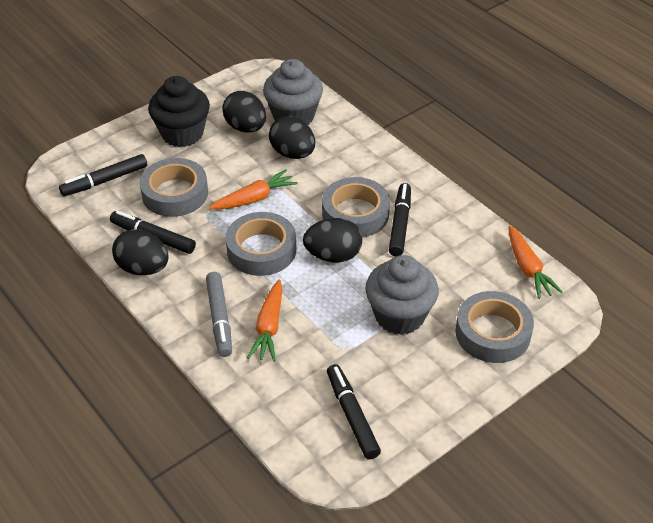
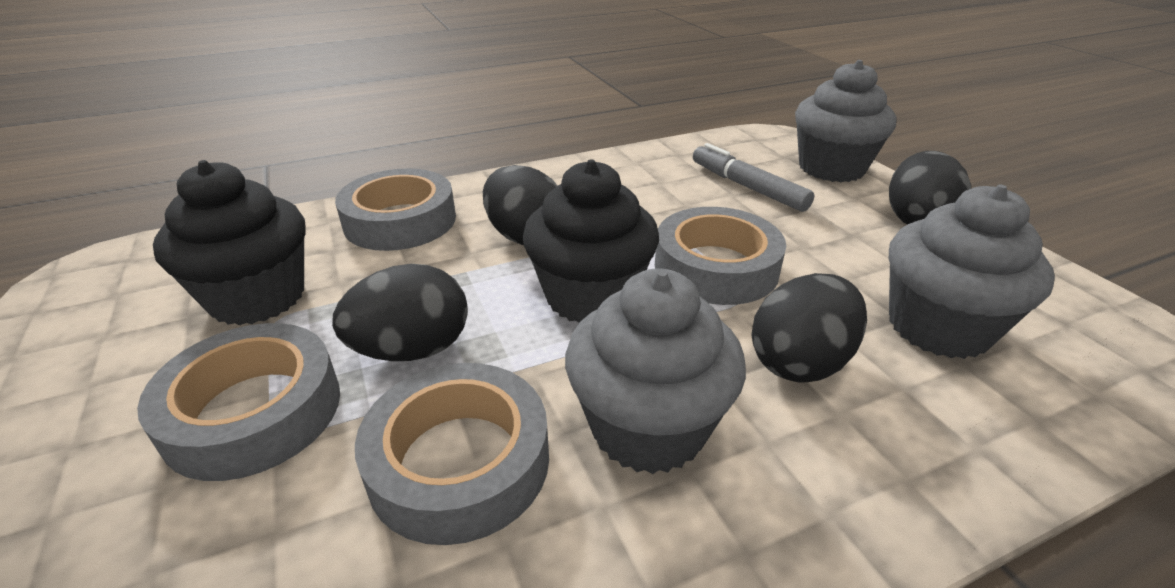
black cupcake: 1 -> 2
black marker: 4 -> 0
grey cupcake: 2 -> 3
orange carrot: 3 -> 0

